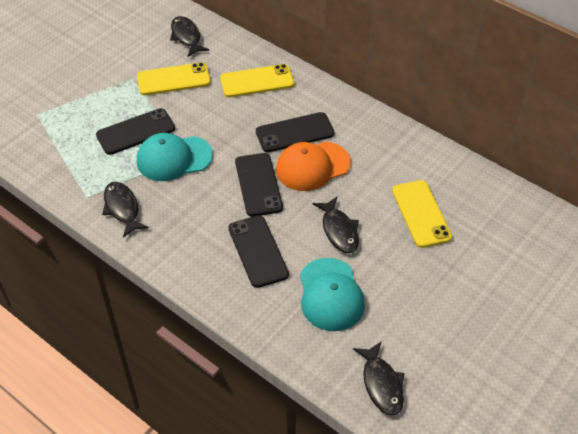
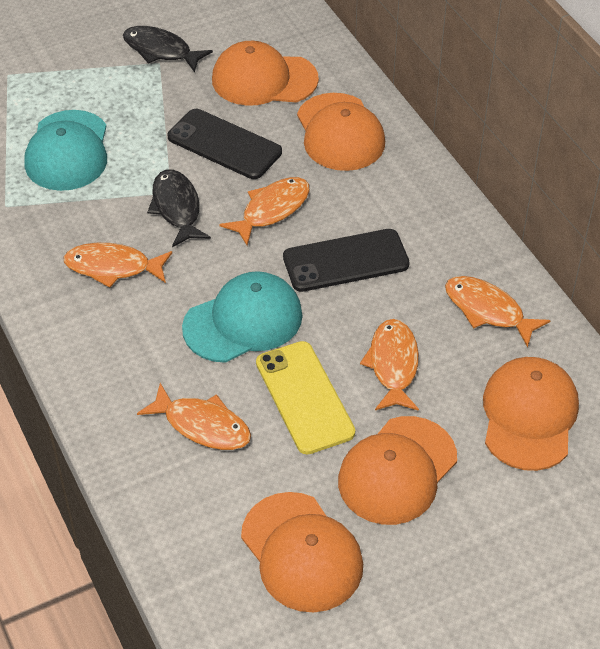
black fish: 4 -> 2
black phone: 4 -> 2
orange cap: 1 -> 5
orange fish: 0 -> 5
yellow phone: 3 -> 1

